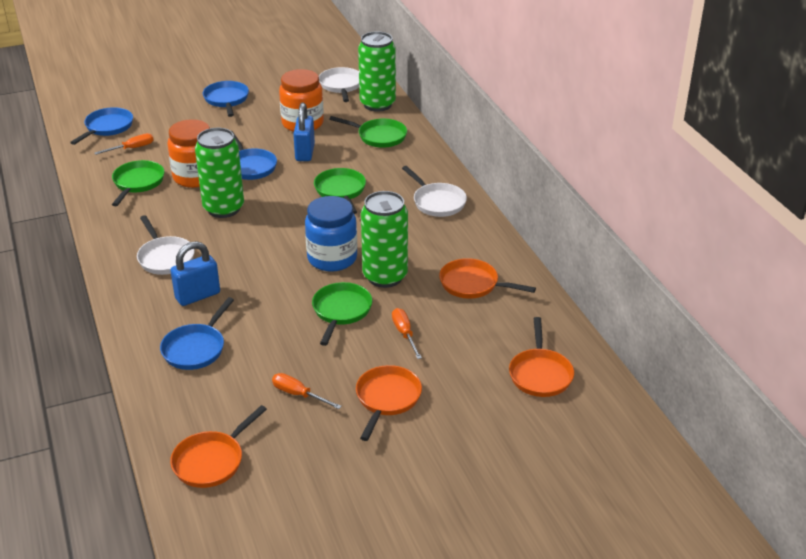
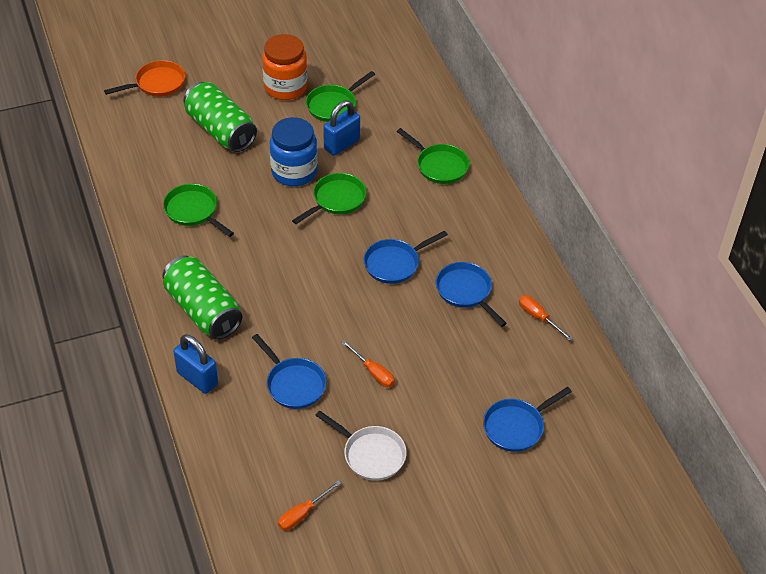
green can: 3 -> 2
orange jar: 2 -> 1
orange pan: 4 -> 1
white pan: 3 -> 1

